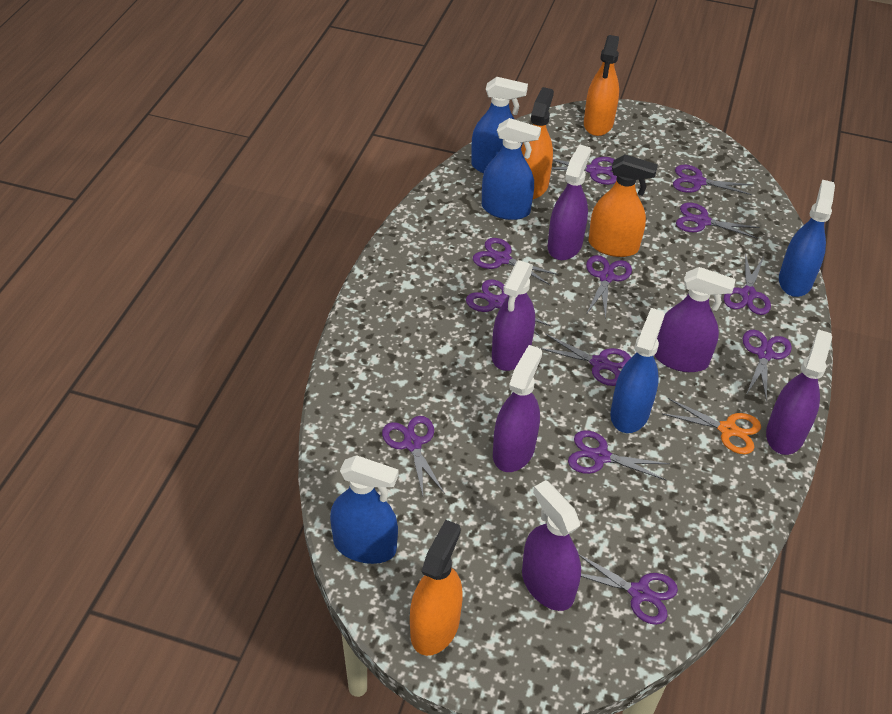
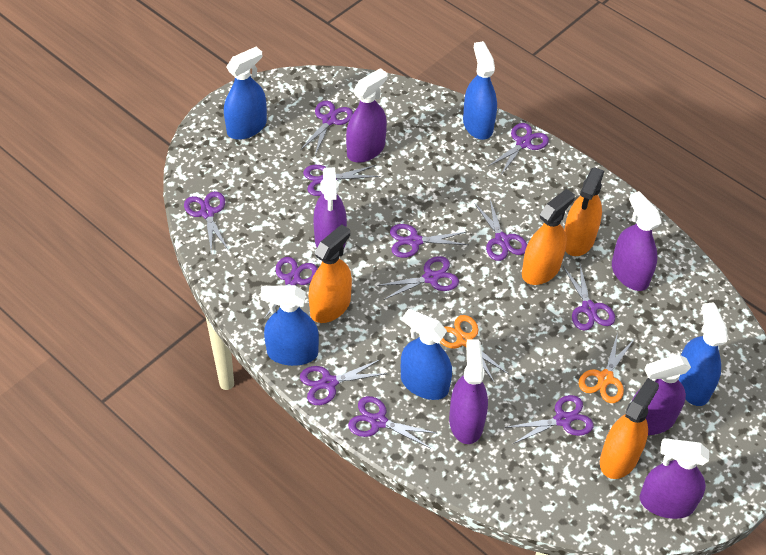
orange scissors: 1 -> 2

